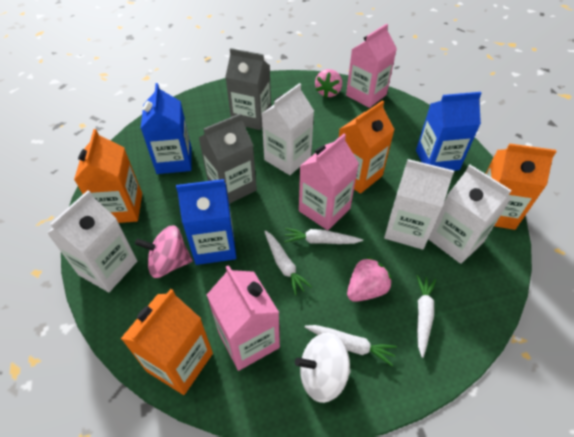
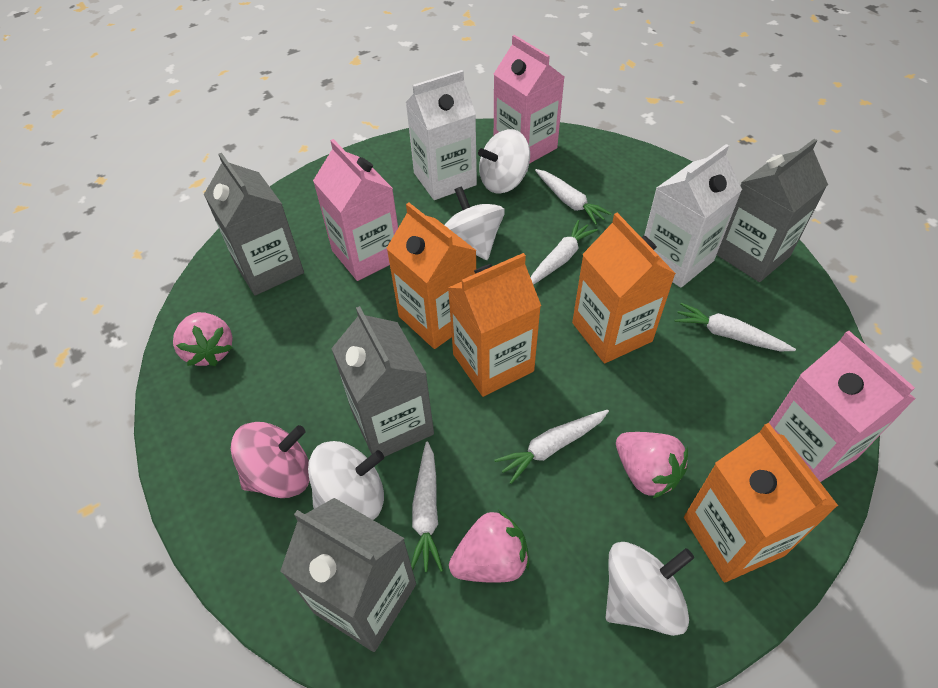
blue carton: 3 -> 0
grey carton: 2 -> 4
pink strawberry: 2 -> 3
white carrot: 4 -> 5
white carton: 4 -> 2
white spinning top: 1 -> 4

